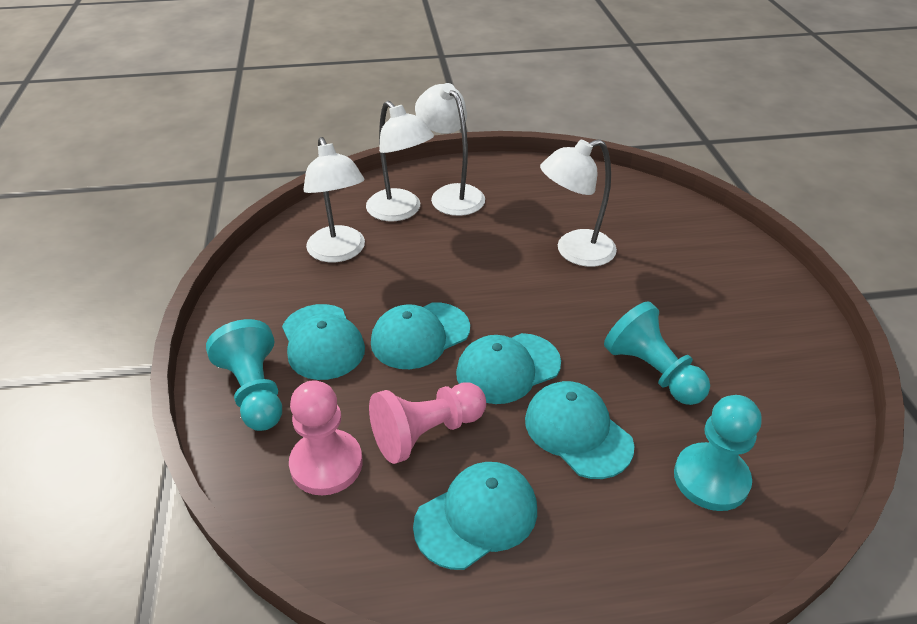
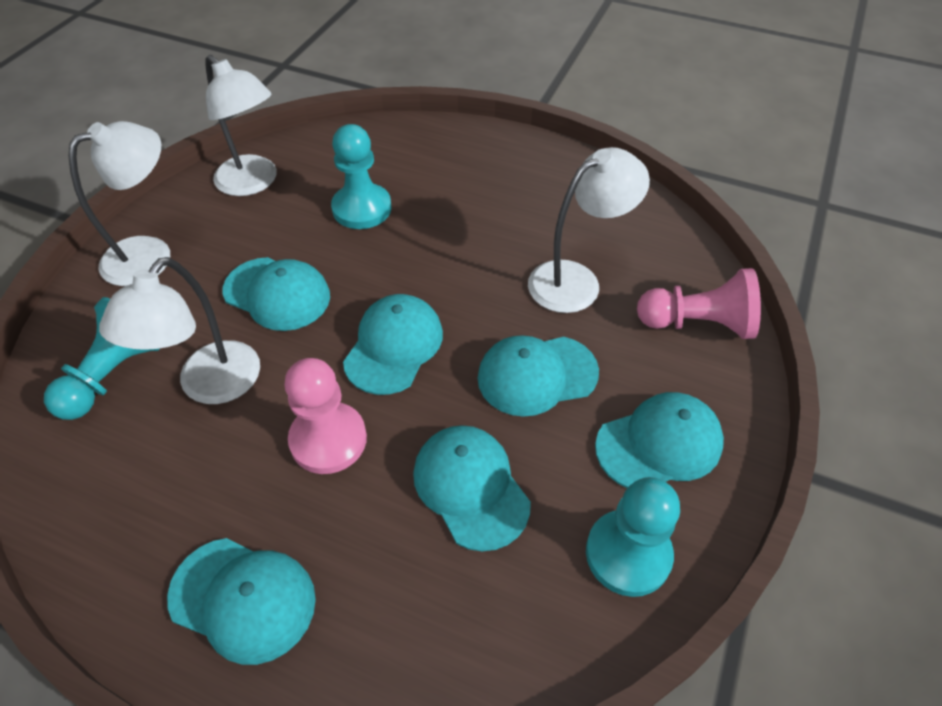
turquoise cap: 5 -> 6

